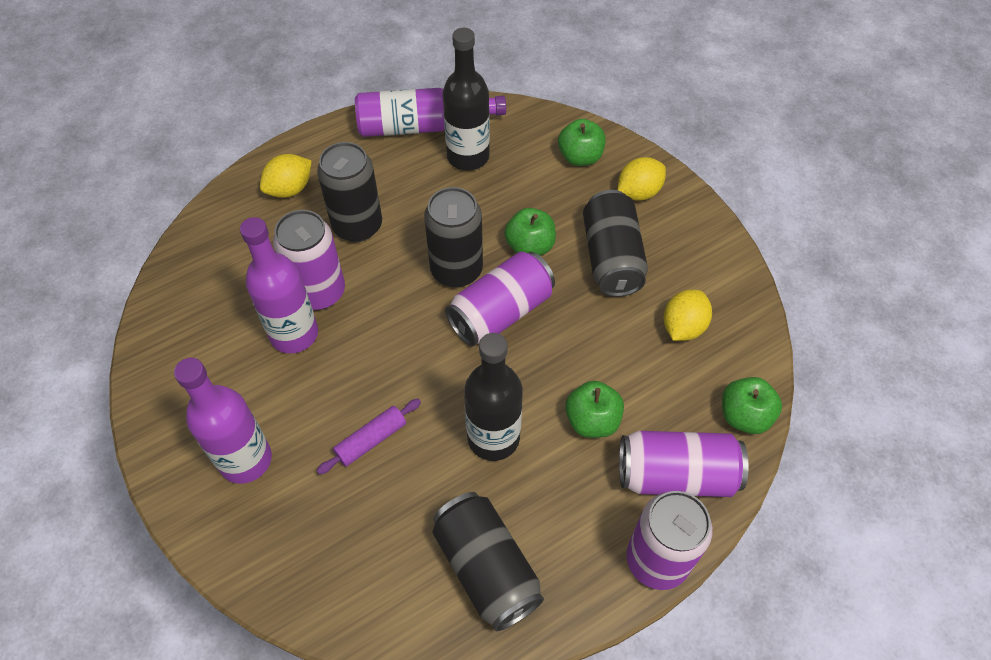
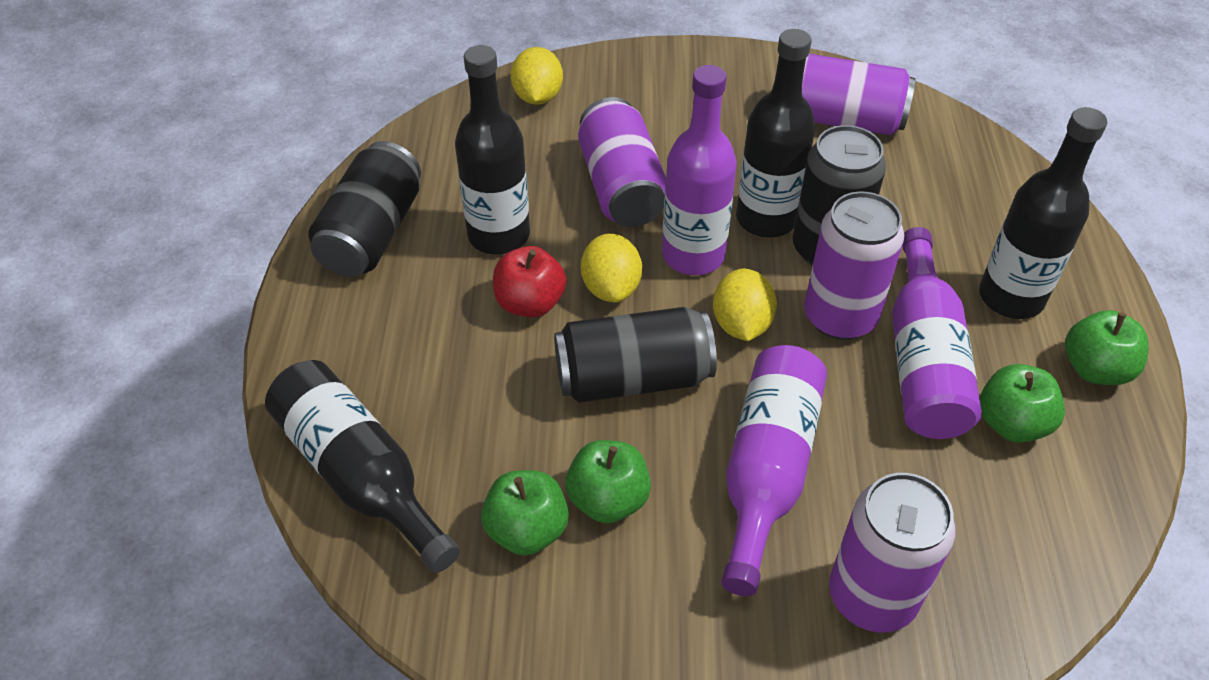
black bottle: 2 -> 4
black can: 4 -> 3
purple rolling pin: 1 -> 0
red apple: 0 -> 1

